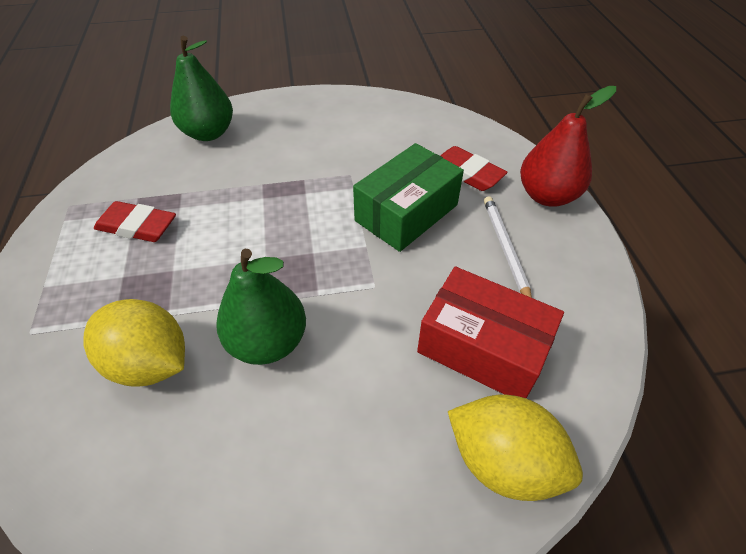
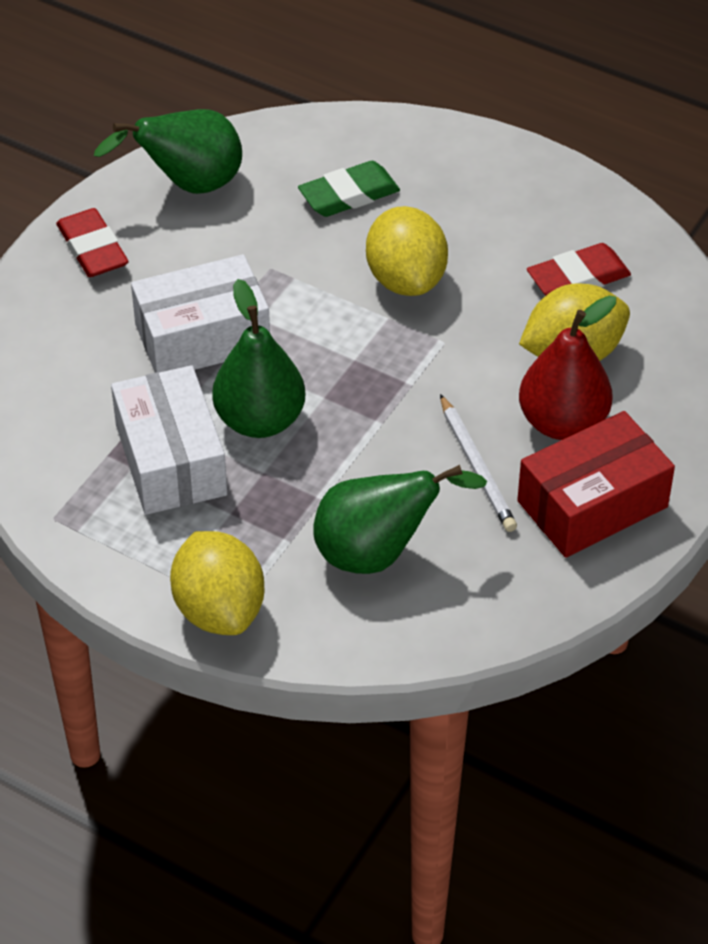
green box: 1 -> 0
green eraser: 0 -> 1
green pear: 2 -> 3
white box: 0 -> 2
yellow lemon: 2 -> 3

